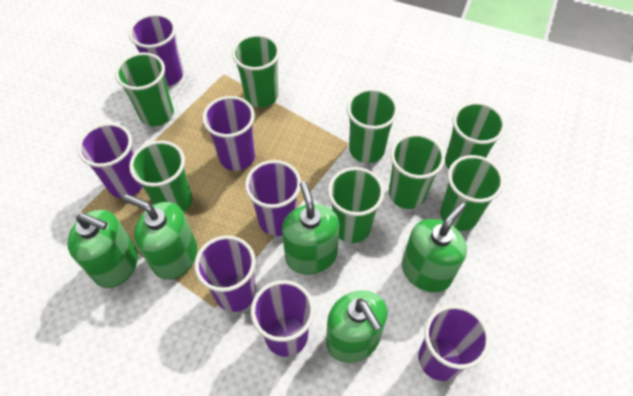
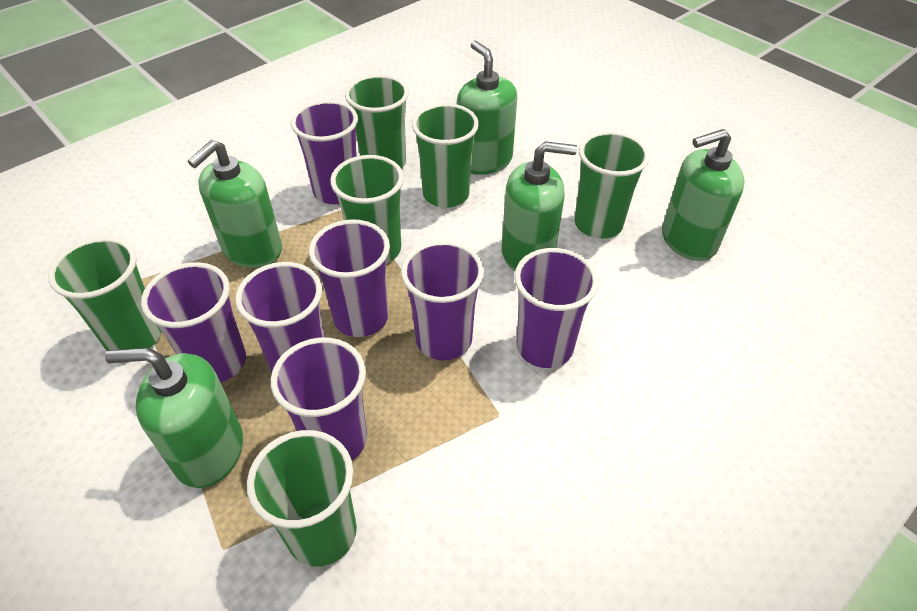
green cup: 8 -> 6

